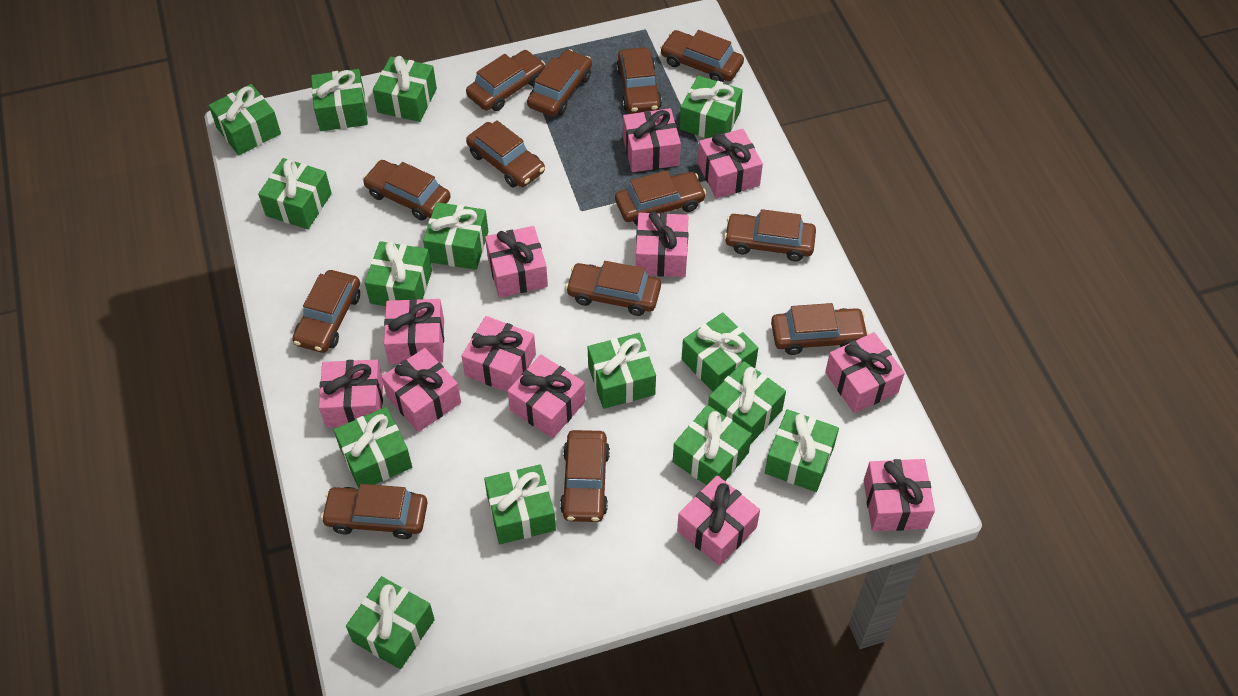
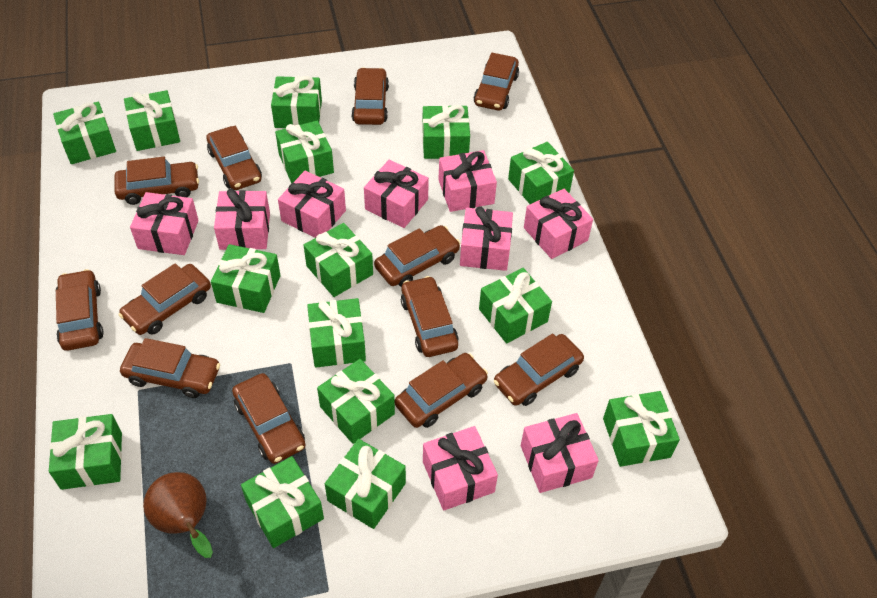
brown car: 13 -> 12
brown pear: 0 -> 1
pink gift: 12 -> 9

